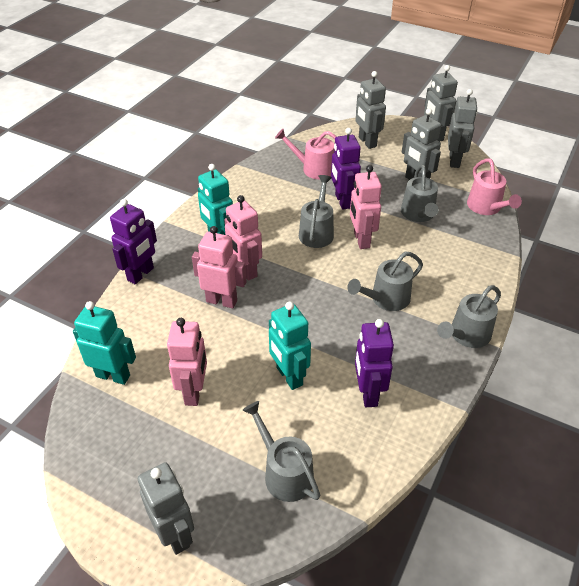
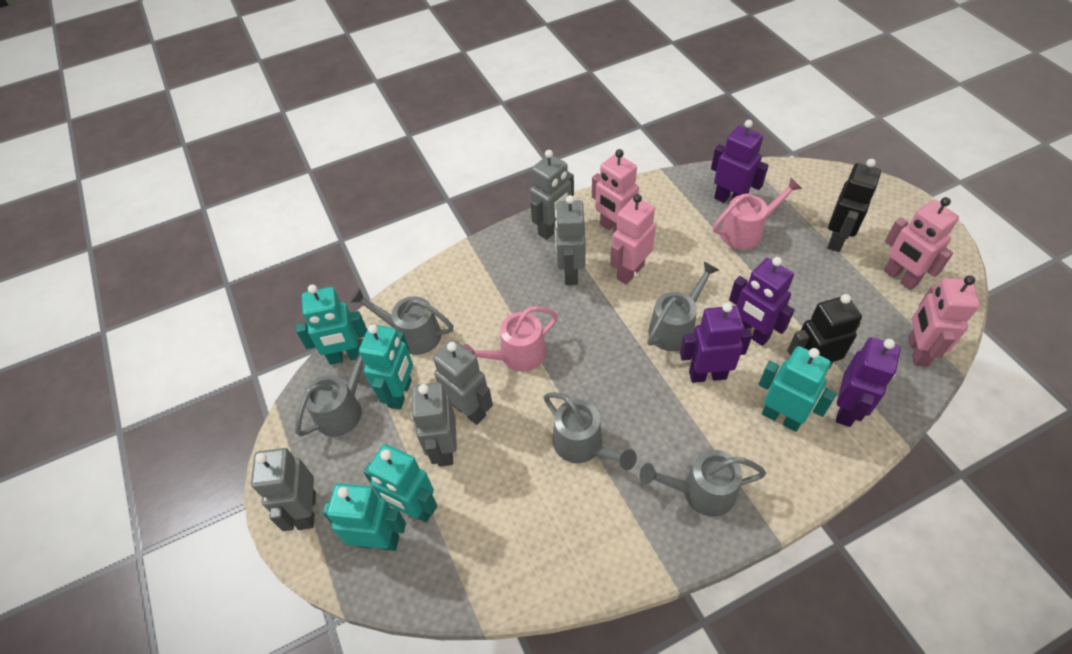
black robot: 0 -> 2
purple robot: 3 -> 4
turquoise robot: 3 -> 5

